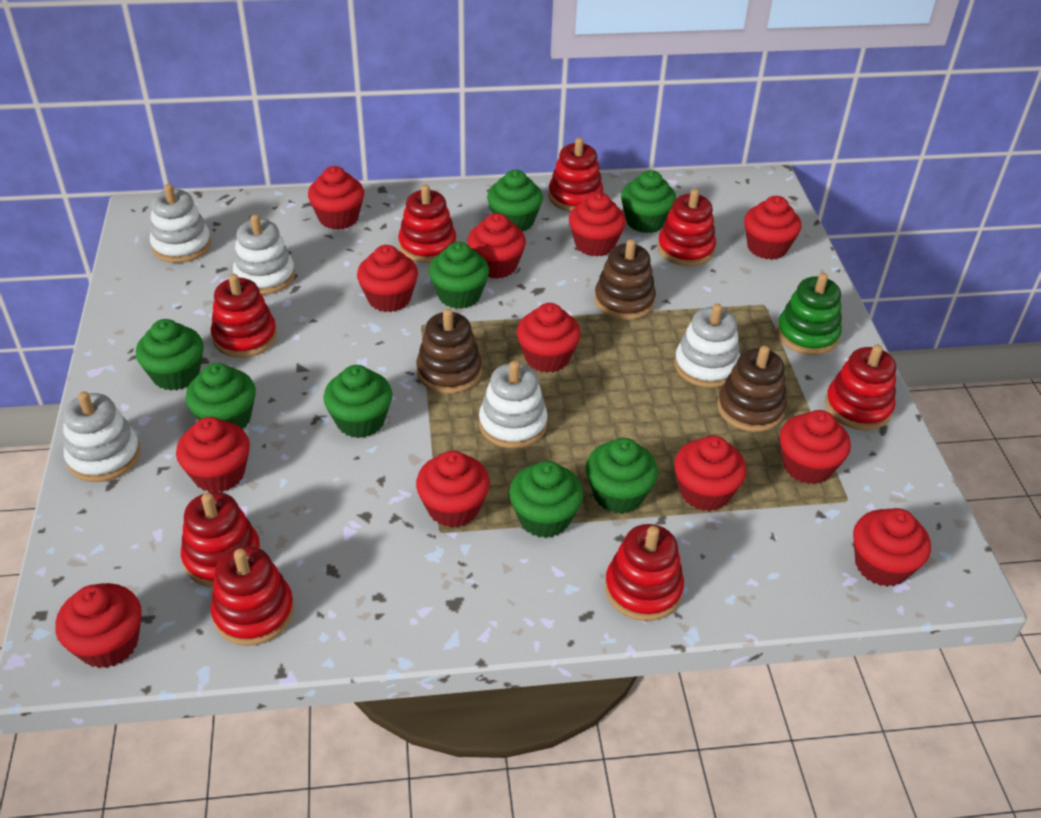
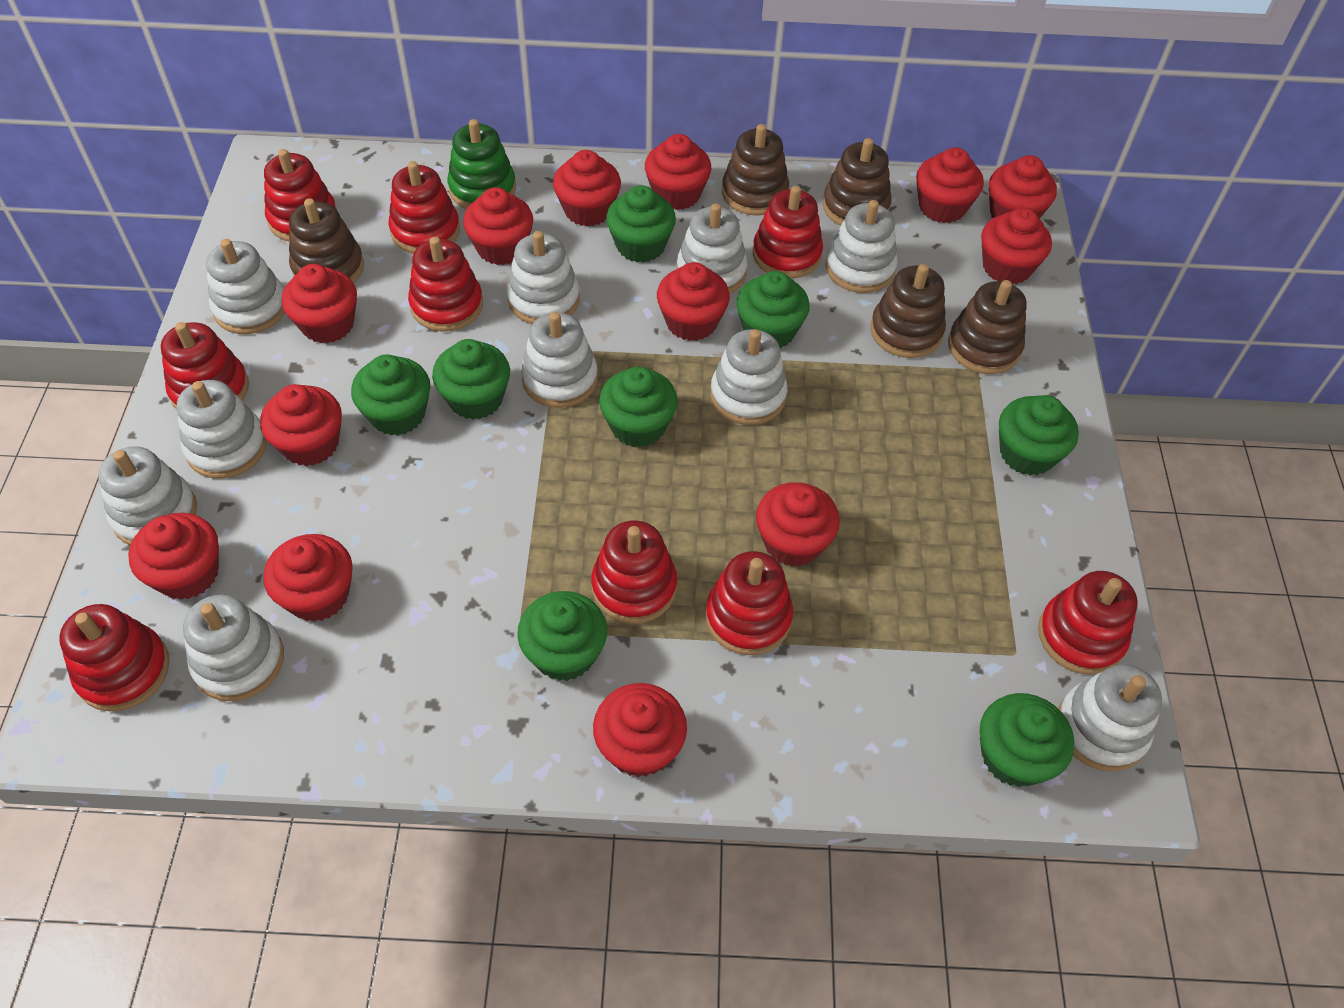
brown stacking toy: 3 -> 5
red cupcake: 12 -> 13
red stacking toy: 8 -> 9
white stacking toy: 5 -> 10

